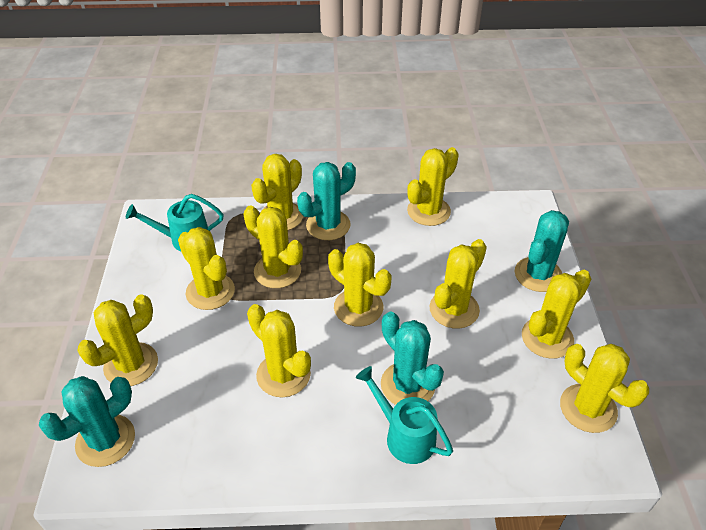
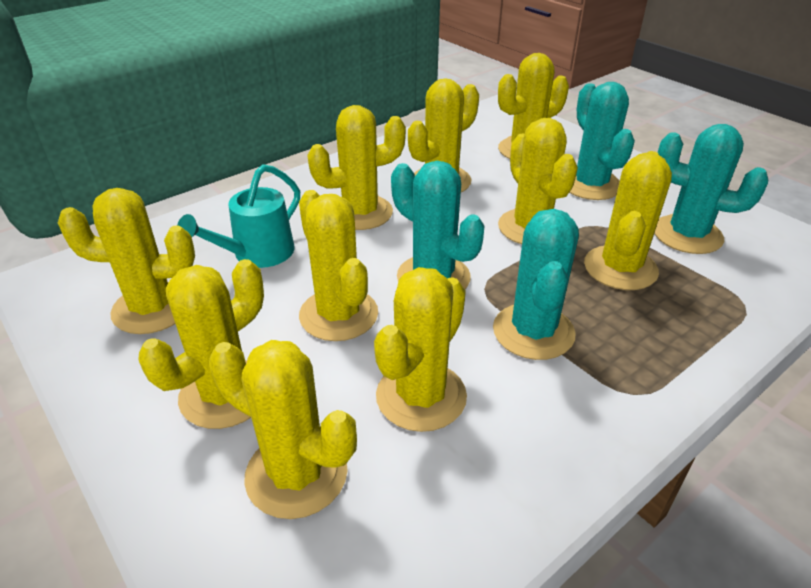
turquoise watering can: 2 -> 1

